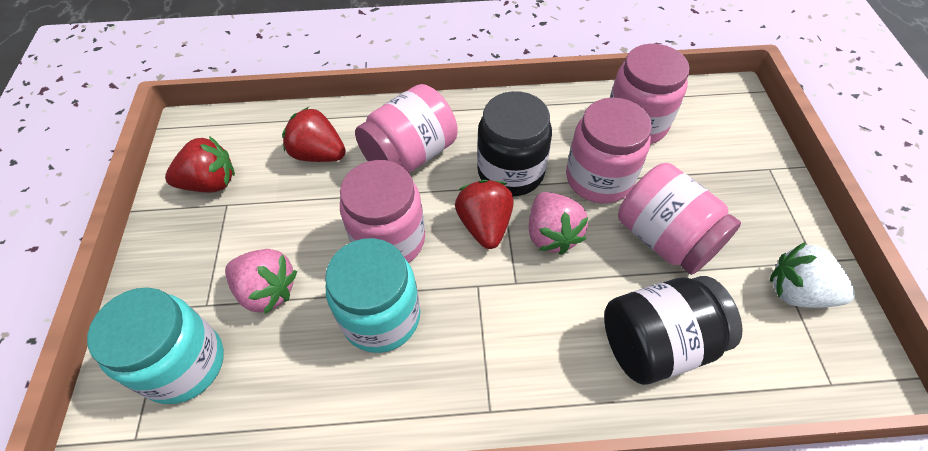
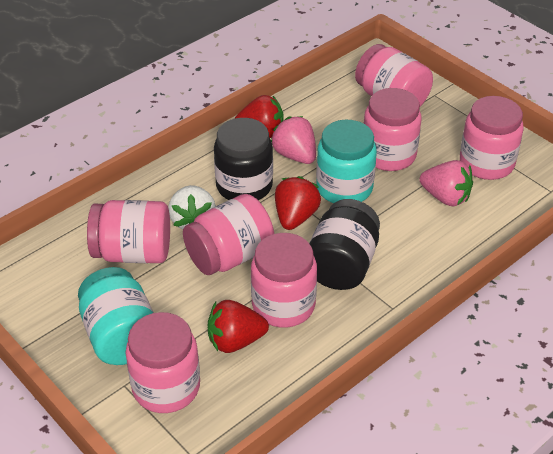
pink jar: 5 -> 7

